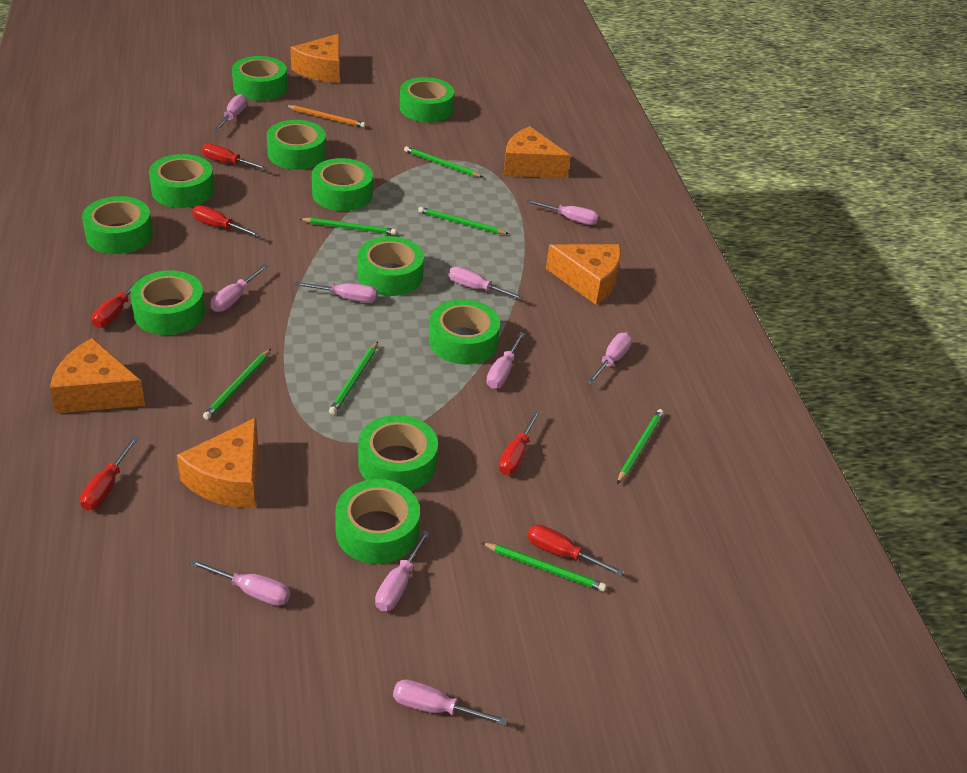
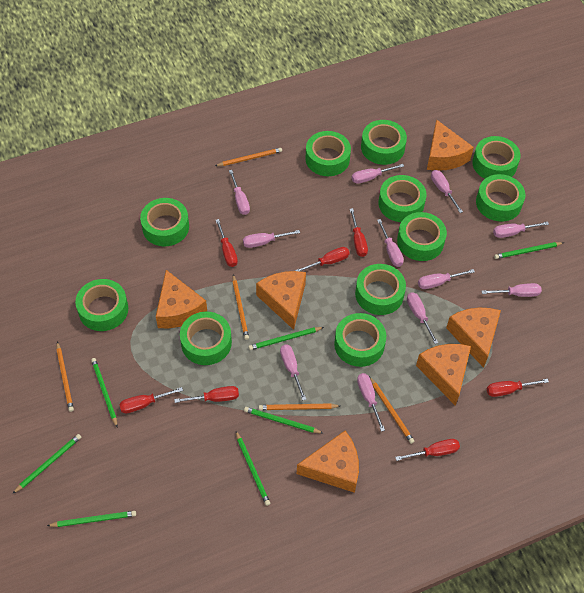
orange cheese: 5 -> 6
orange pencil: 1 -> 5
pink screwdriver: 10 -> 11
red screwdriver: 6 -> 7

